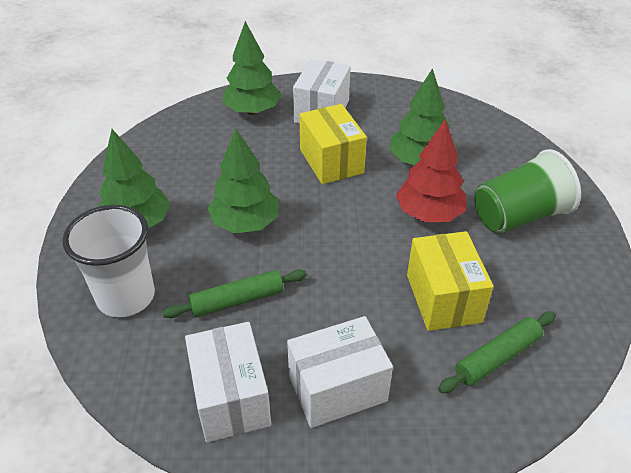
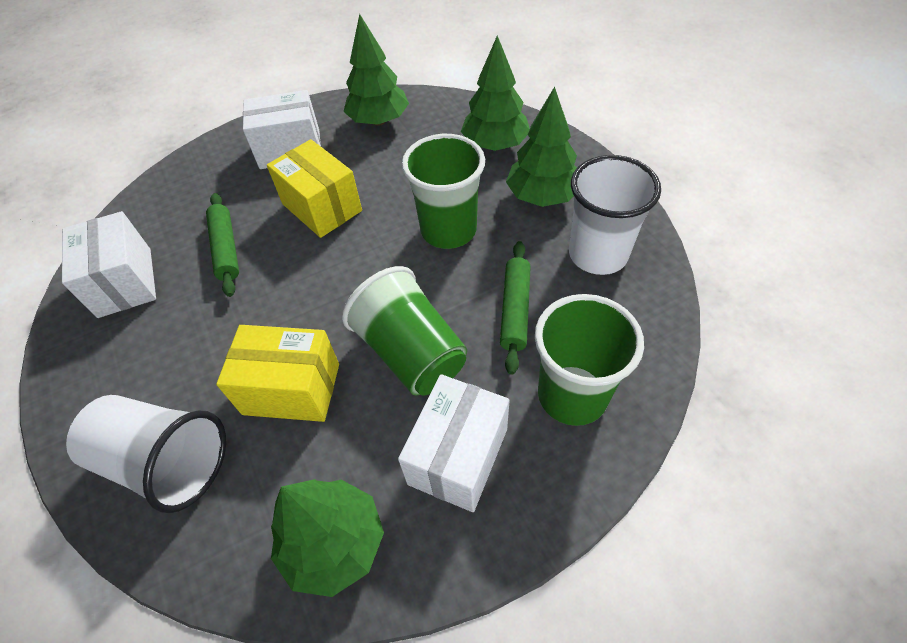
green cup: 1 -> 3
red tree: 1 -> 0
white cup: 1 -> 2

